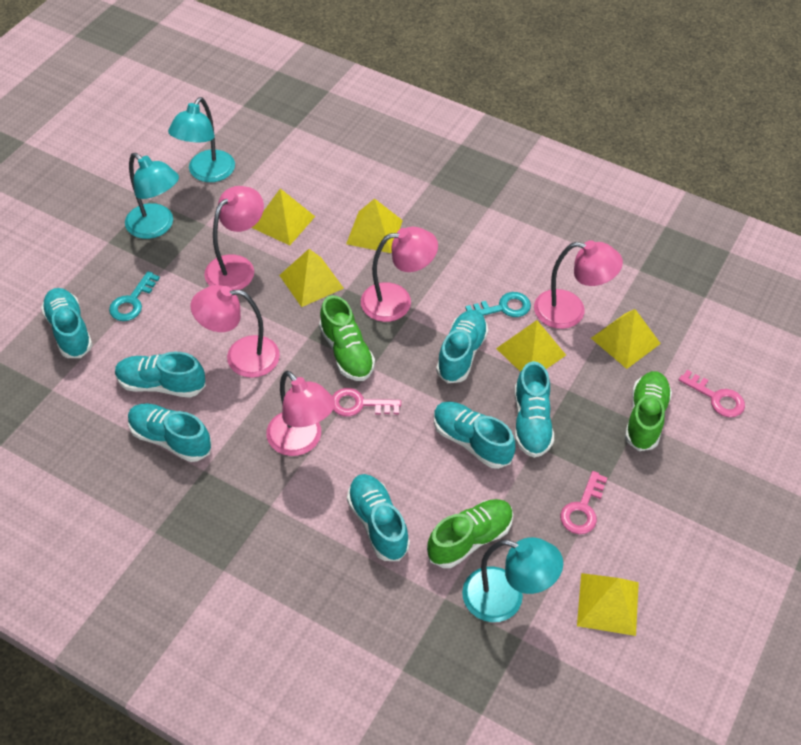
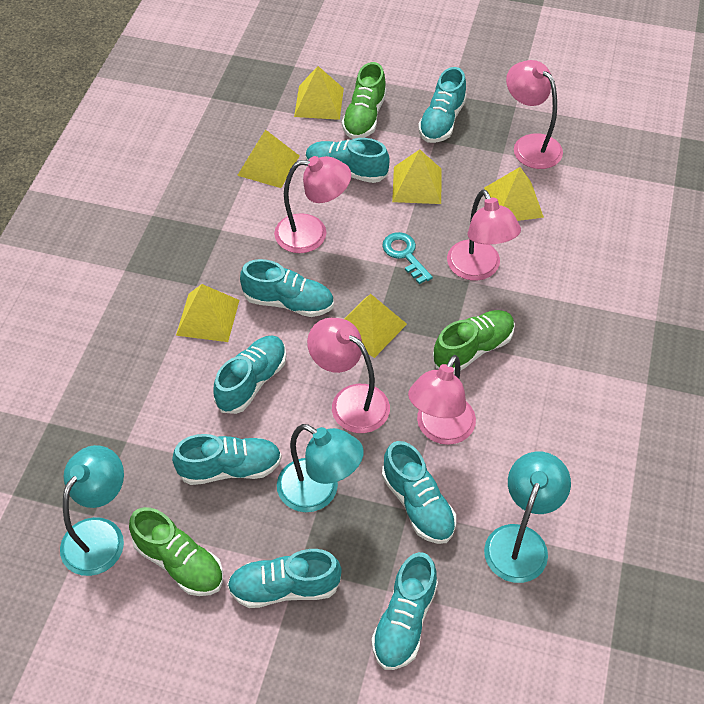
pink key: 3 -> 0
turquoise key: 2 -> 1
turquoise shoe: 7 -> 8

